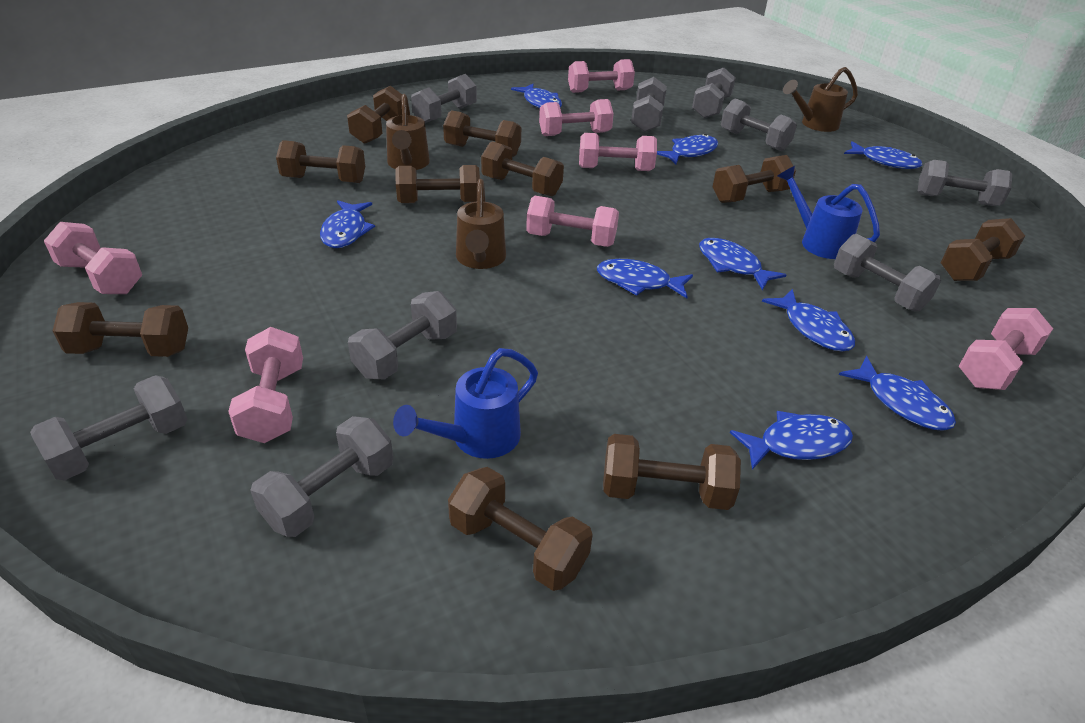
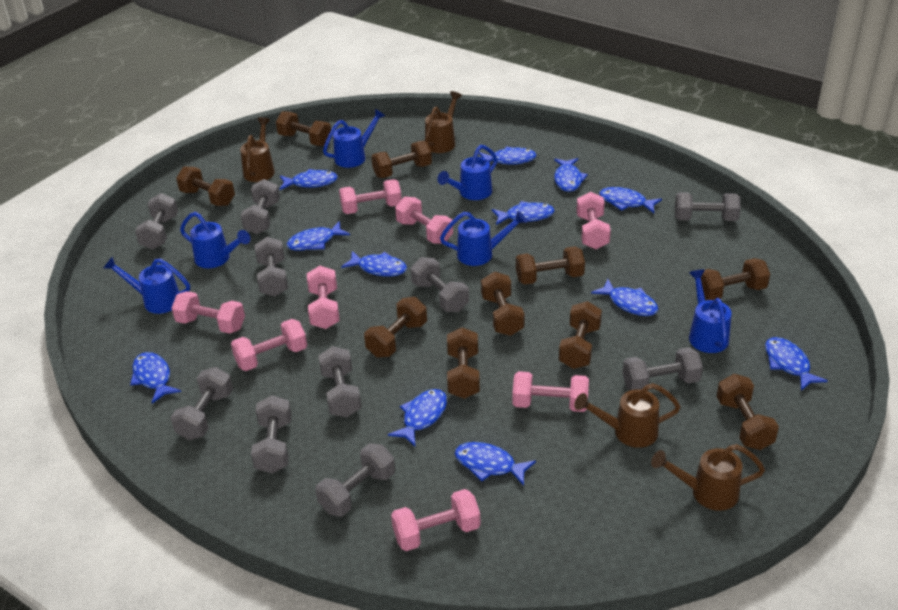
blue fish: 9 -> 12
blue watering can: 2 -> 6
brown watering can: 3 -> 4
grey dumbbell: 9 -> 10
pink dumbbell: 7 -> 8

